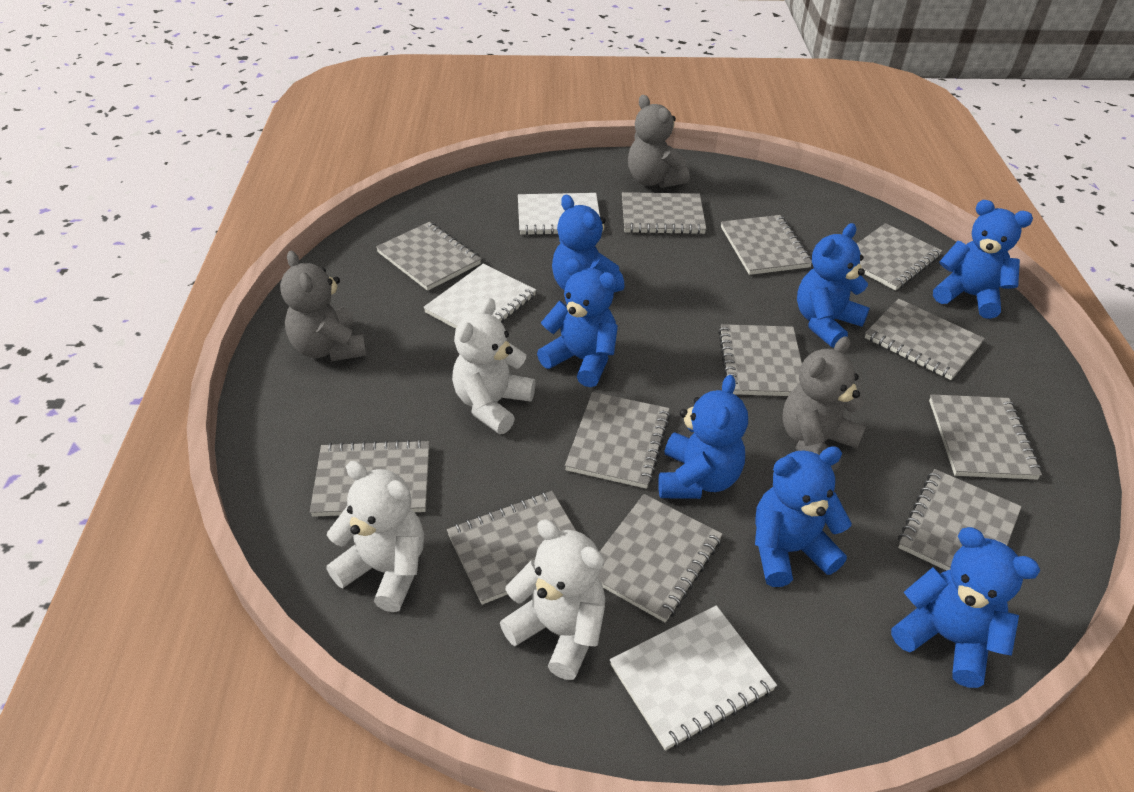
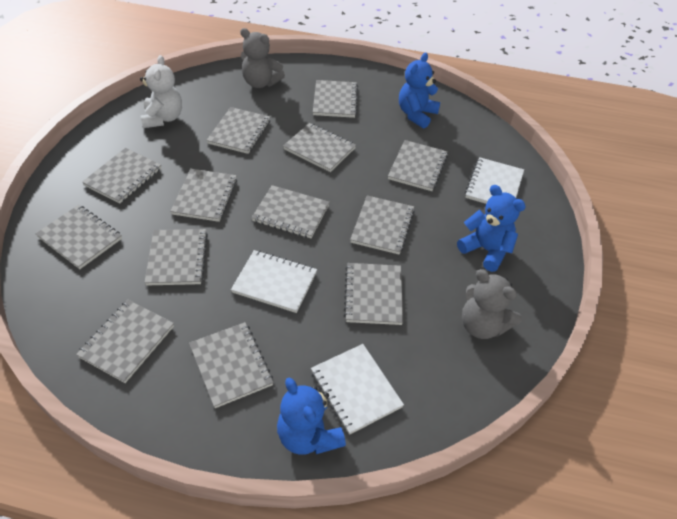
blue teddy bear: 7 -> 3
grey notebook: 12 -> 13
grey teddy bear: 3 -> 2
white teddy bear: 3 -> 1

